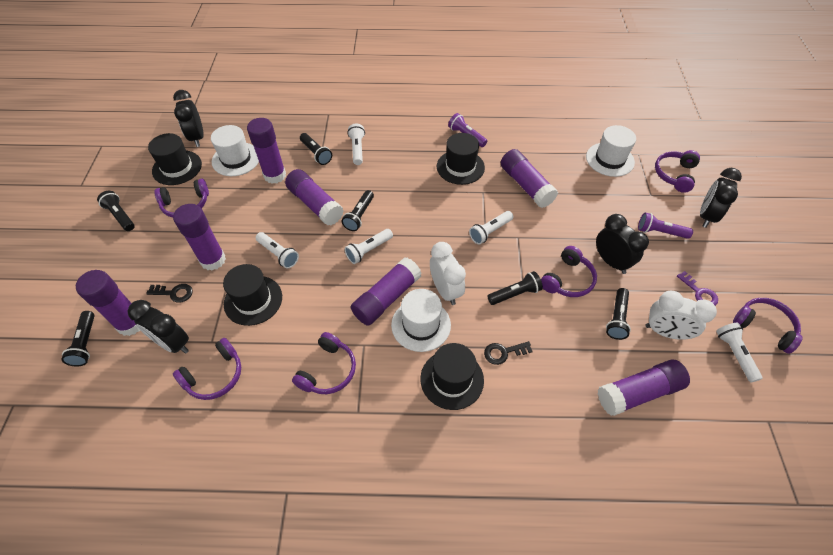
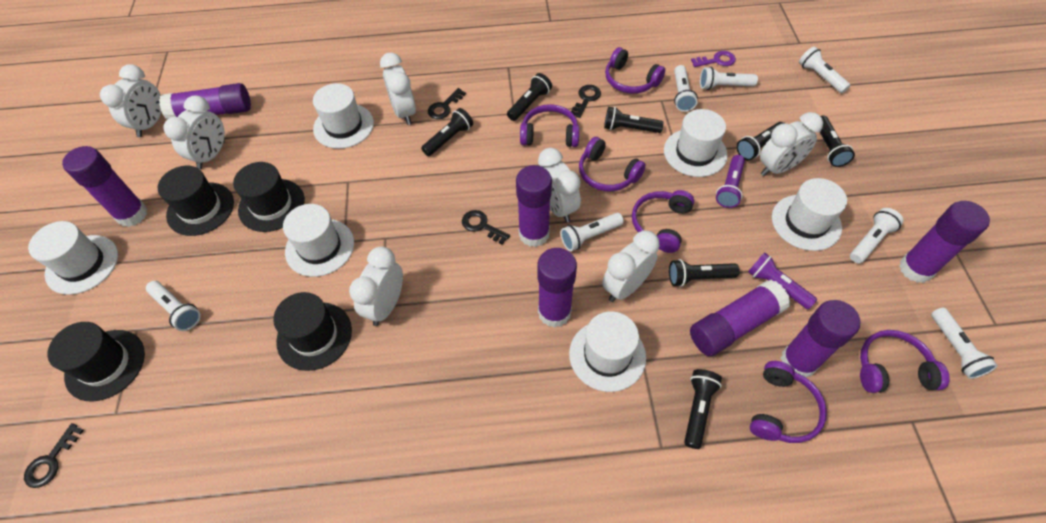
black clock: 4 -> 0
black flashlight: 6 -> 7
black key: 2 -> 4
white clock: 2 -> 7
white flashlight: 5 -> 7
white hat: 3 -> 6

